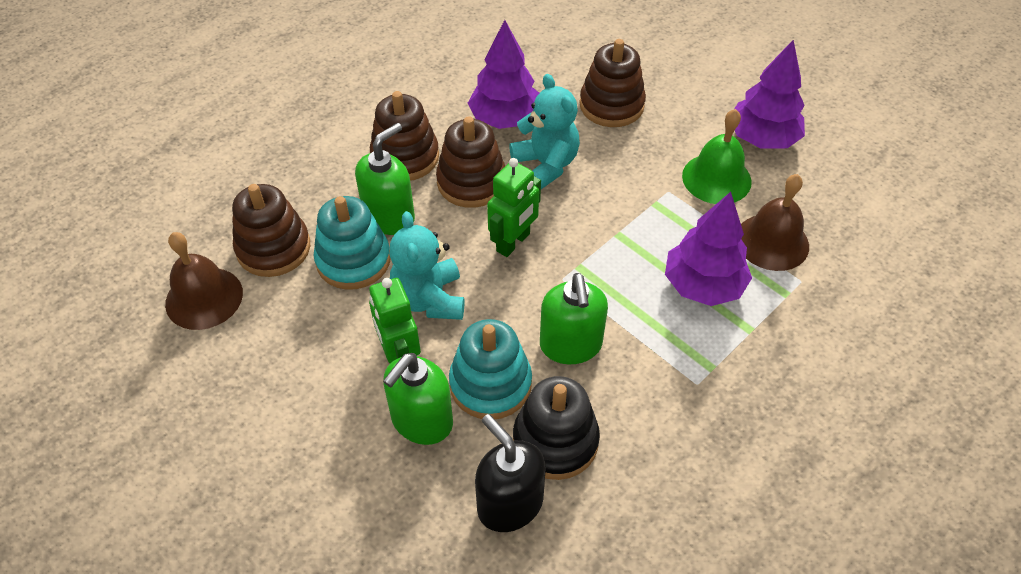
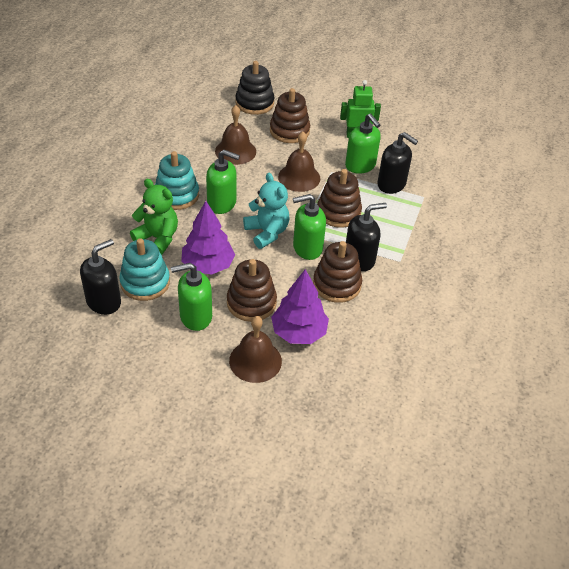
black soap dispenser: 1 -> 3
brown bell: 2 -> 3
green bell: 1 -> 0
green robot: 2 -> 1
green soap dispenser: 3 -> 4
green teddy bear: 0 -> 1
purple tree: 3 -> 2
turquoise teddy bear: 2 -> 1

